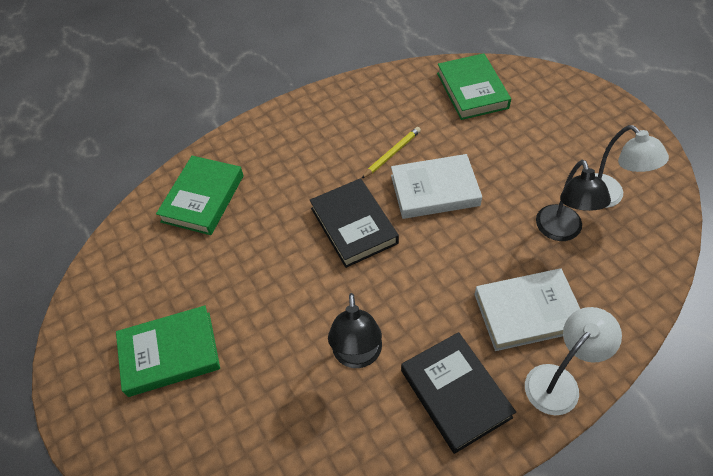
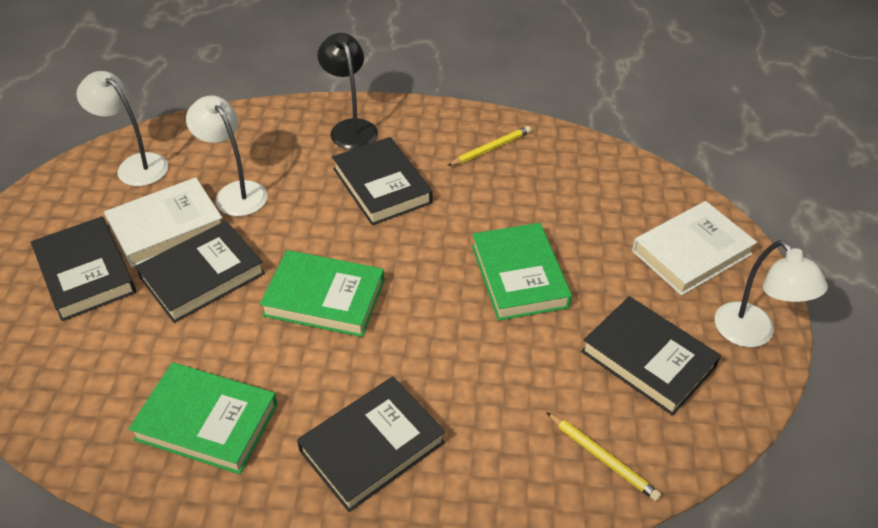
black book: 2 -> 5
black lamp: 2 -> 1
white lamp: 2 -> 3
yellow pencil: 1 -> 2

